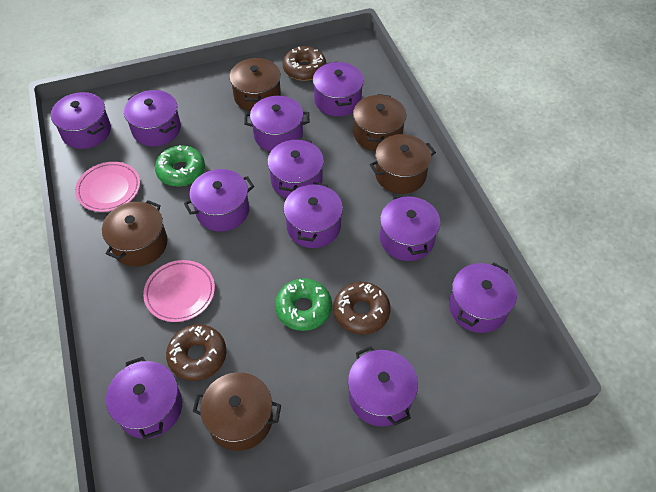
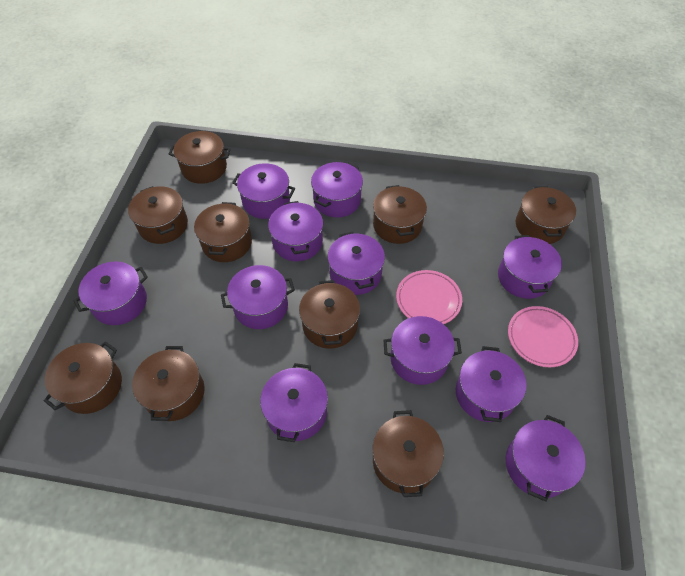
brown donut: 3 -> 0
brown pot: 5 -> 9
green donut: 2 -> 0

